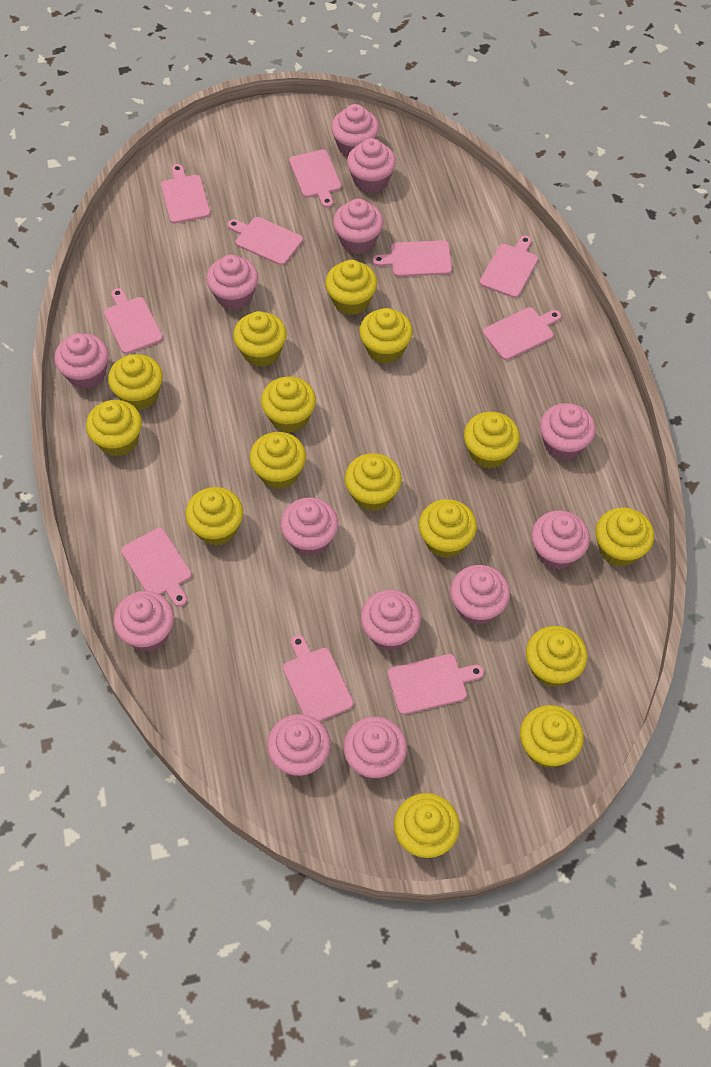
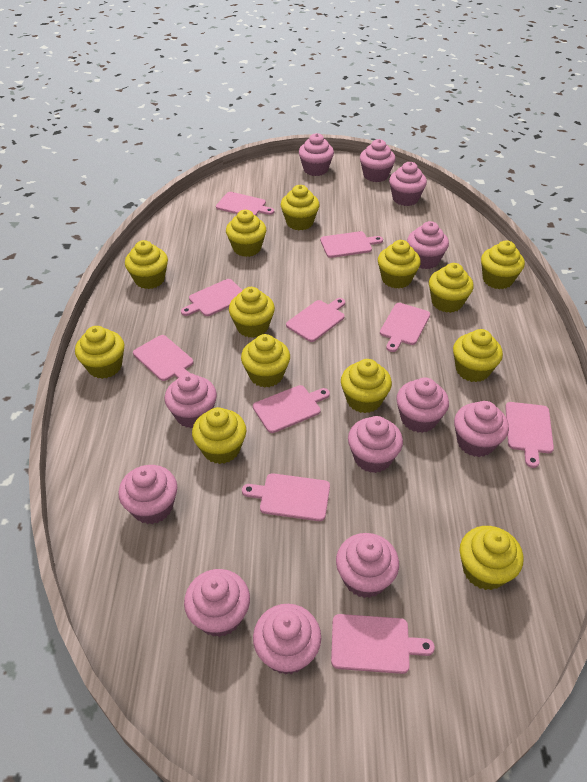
pink cupcake: 13 -> 12
yellow cupcake: 15 -> 13

